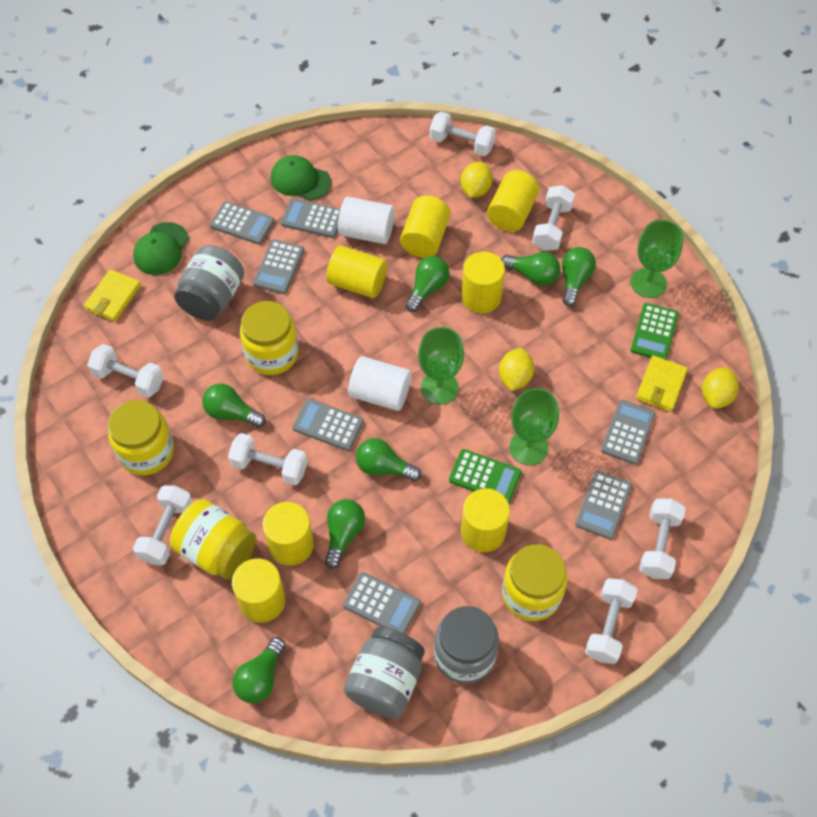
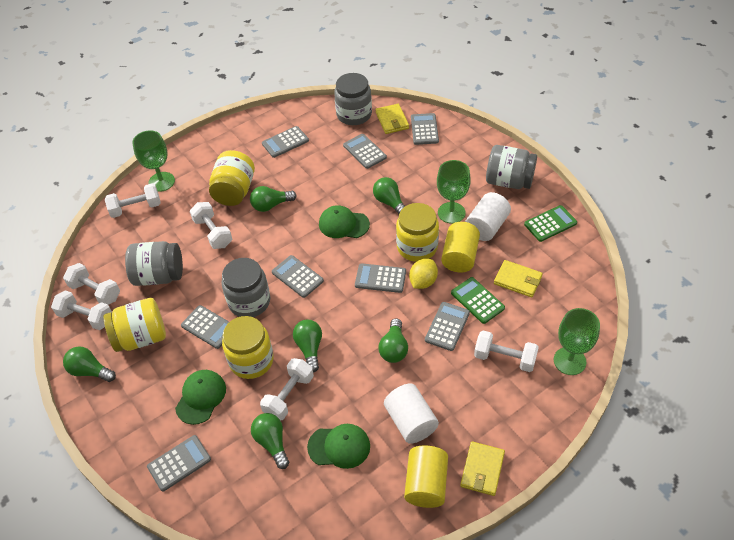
green cap: 2 -> 3
green light bulb: 7 -> 6
grey calculator: 7 -> 8
grey jar: 3 -> 4
white dumbbell: 7 -> 6
yellow cylinder: 7 -> 2
yellow lemon: 3 -> 1
yellow wallet: 2 -> 3

